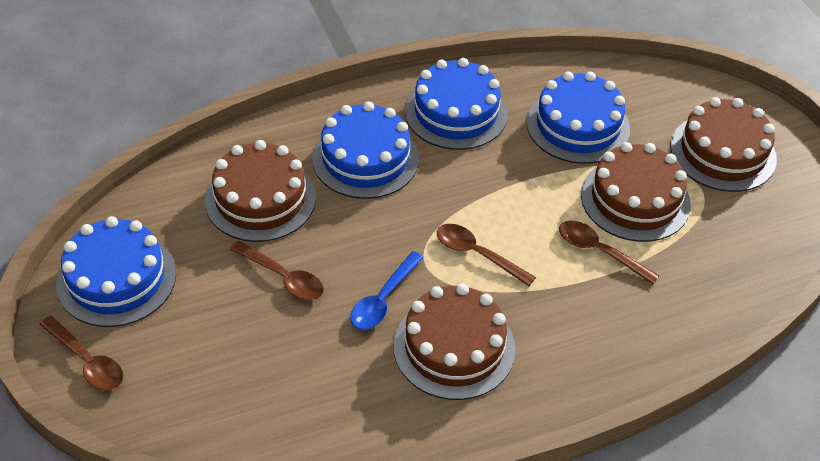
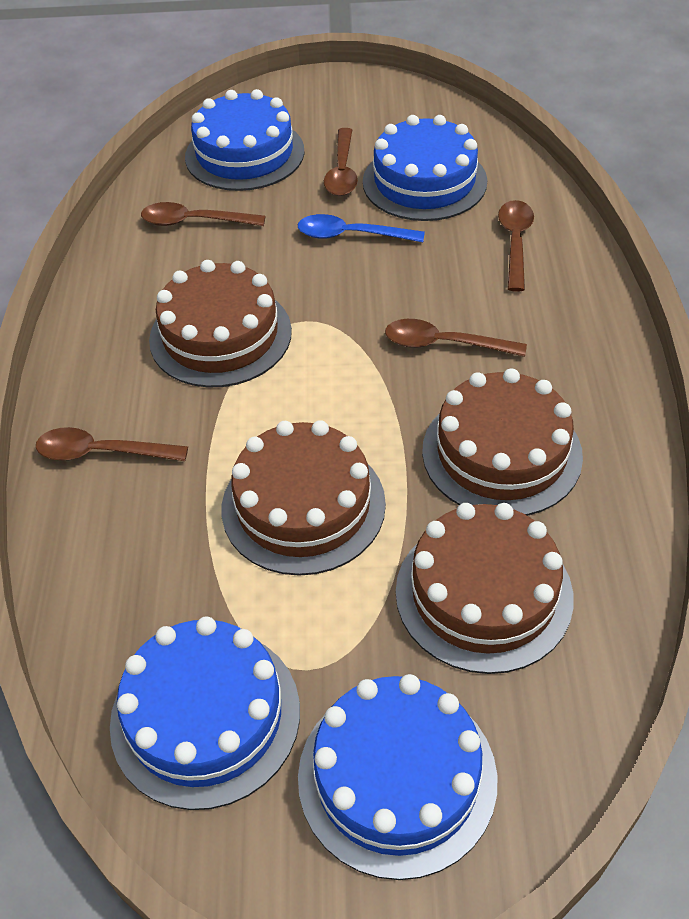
brown spoon: 4 -> 5

